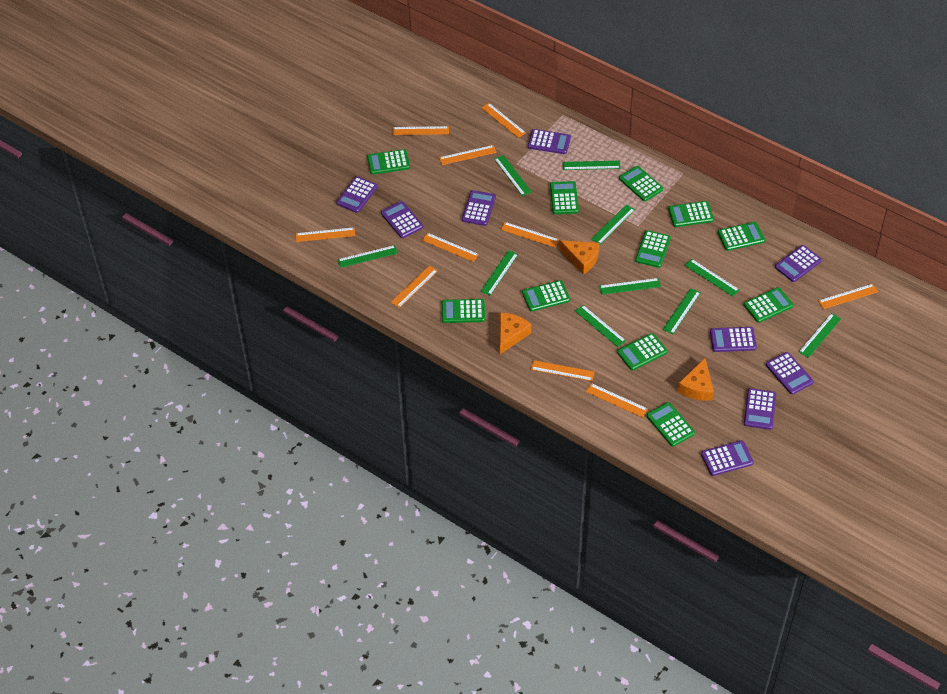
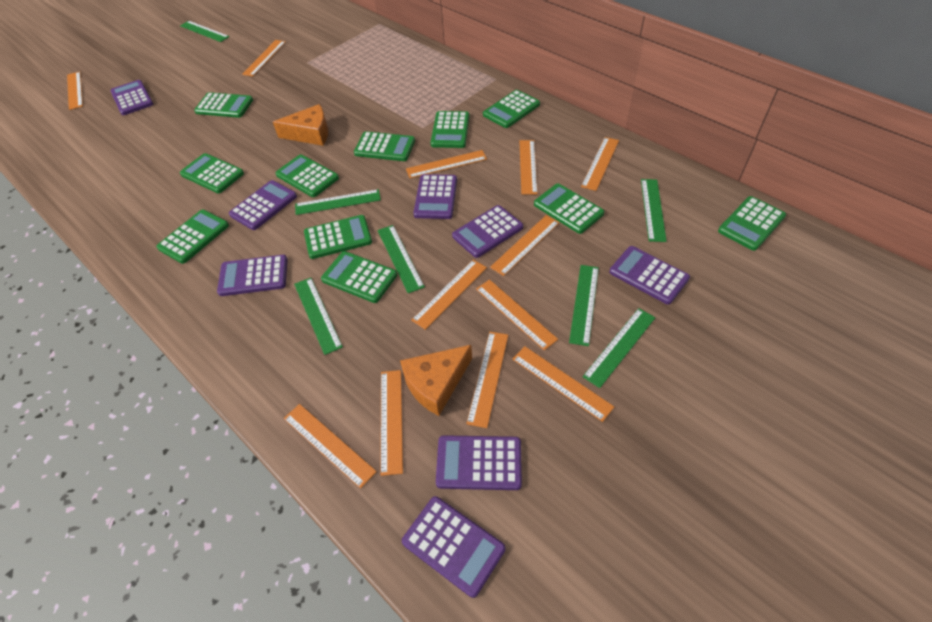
green ruler: 10 -> 7
orange cheese: 3 -> 2
orange ruler: 10 -> 12
purple calculator: 9 -> 8

